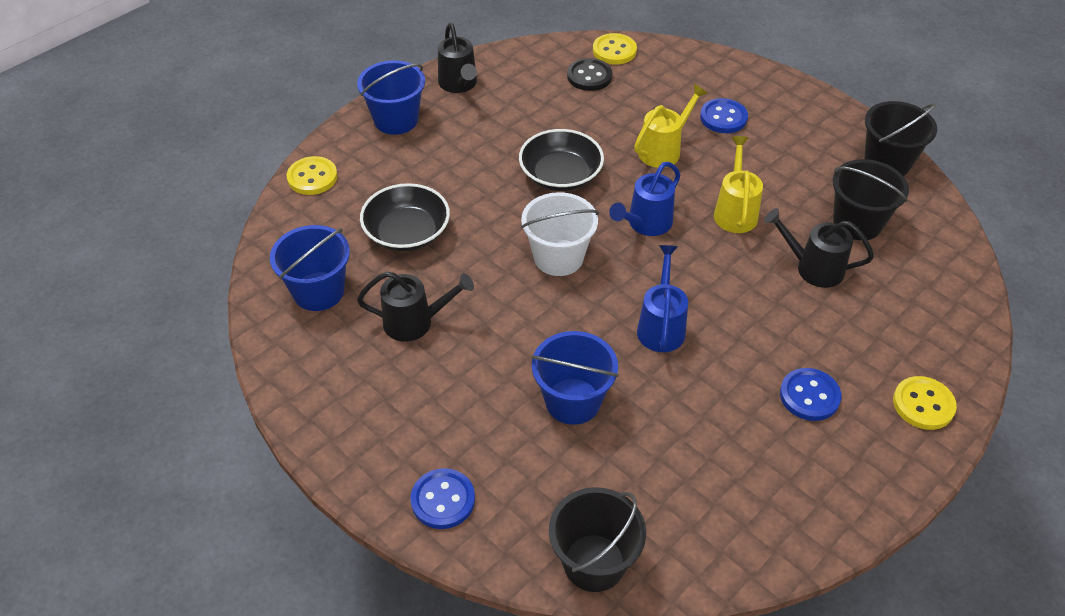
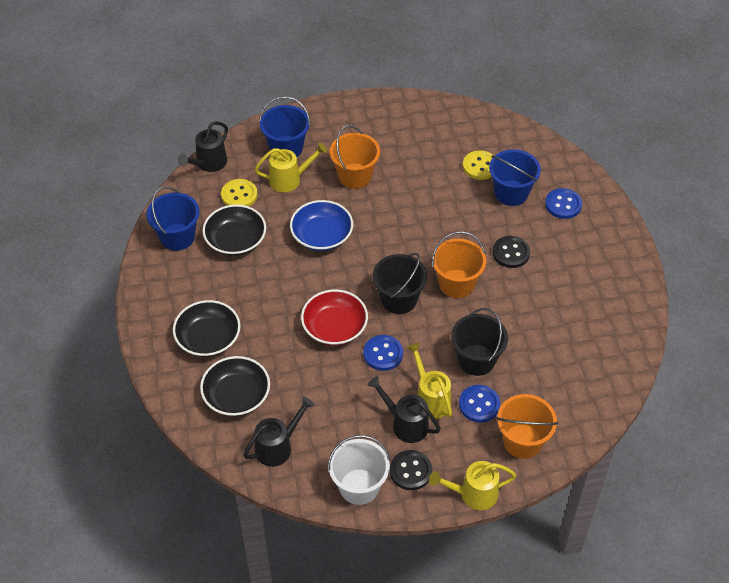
black bowl: 2 -> 3
black bucket: 3 -> 2
black button: 1 -> 2
blue bowl: 0 -> 1
blue watering can: 2 -> 0
orange bucket: 0 -> 3
red bowl: 0 -> 1
yellow button: 3 -> 2
yellow watering can: 2 -> 3

